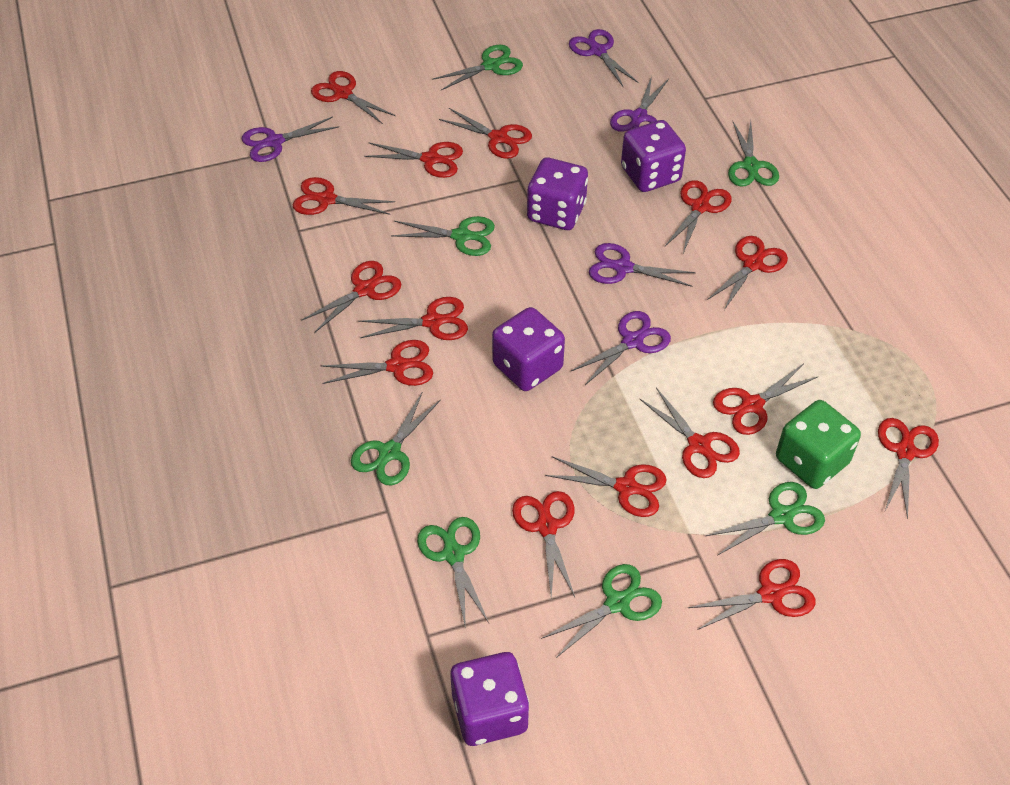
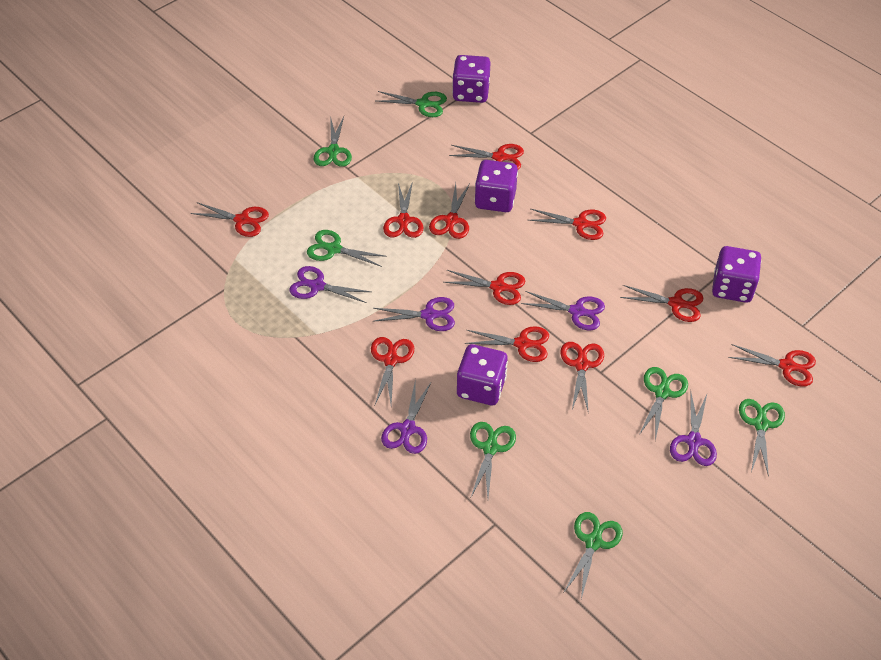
green dice: 1 -> 0
red scissors: 15 -> 11

